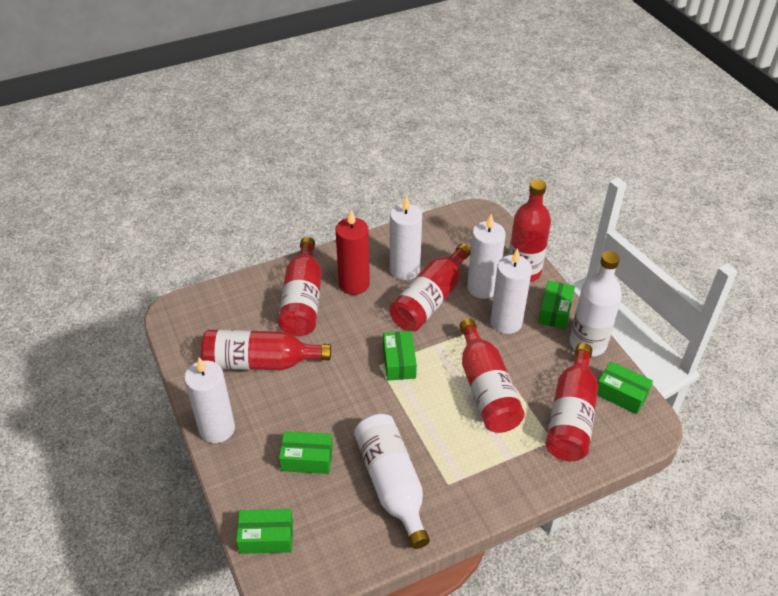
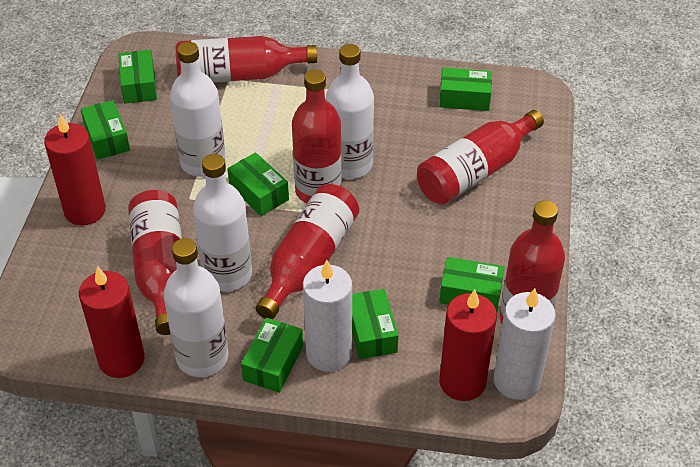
green box: 5 -> 7
red candle: 1 -> 3
white bottle: 2 -> 4
white candle: 4 -> 2

